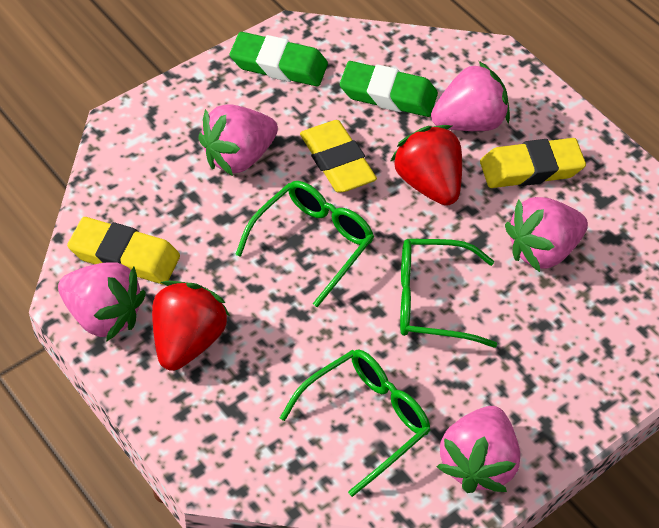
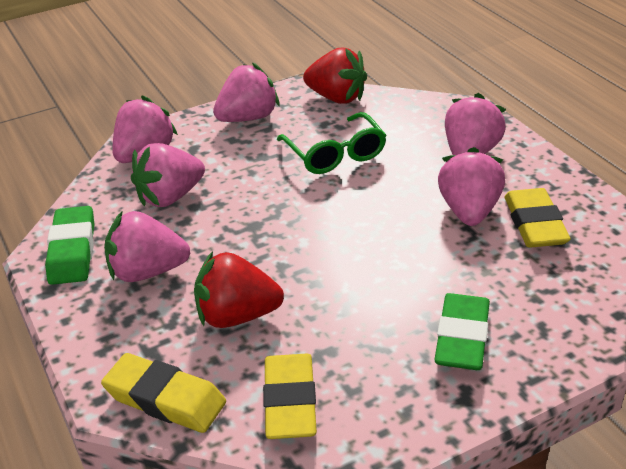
green glasses: 3 -> 1
pink strawberry: 5 -> 6

